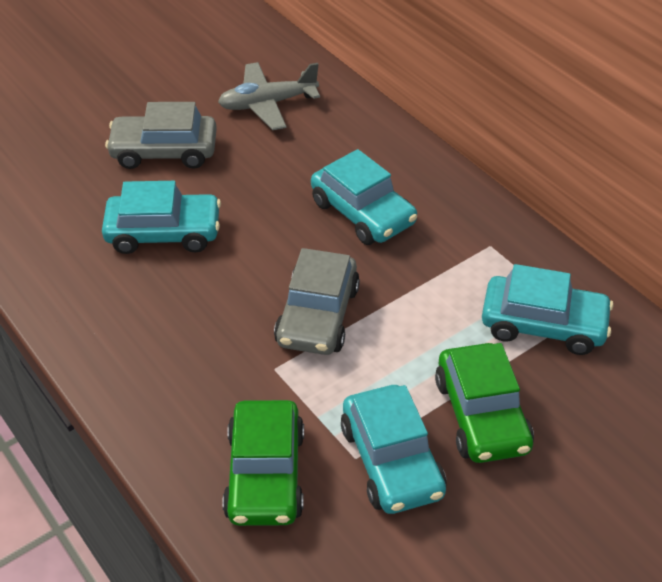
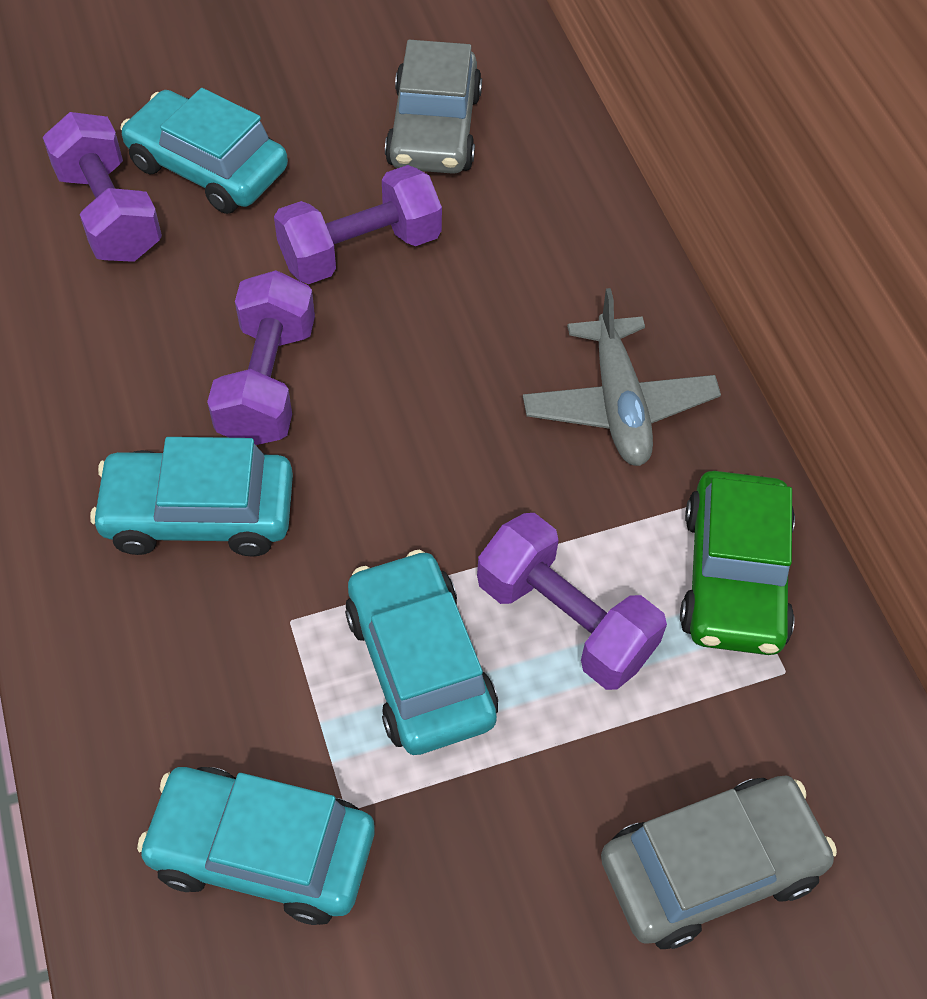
green car: 2 -> 1
purple dumbbell: 0 -> 4

